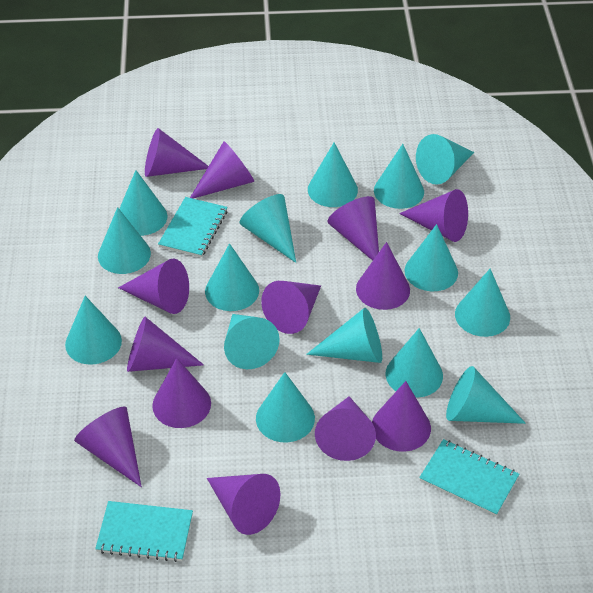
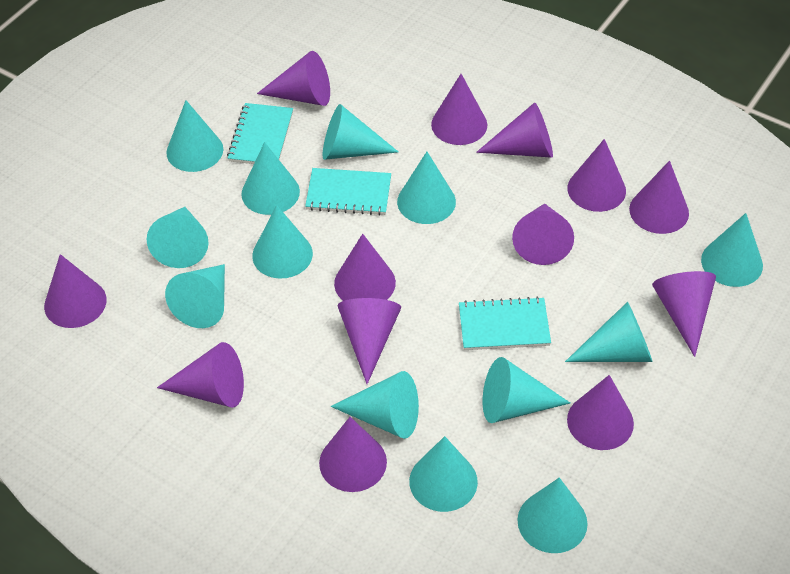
turquoise cone: 15 -> 13

